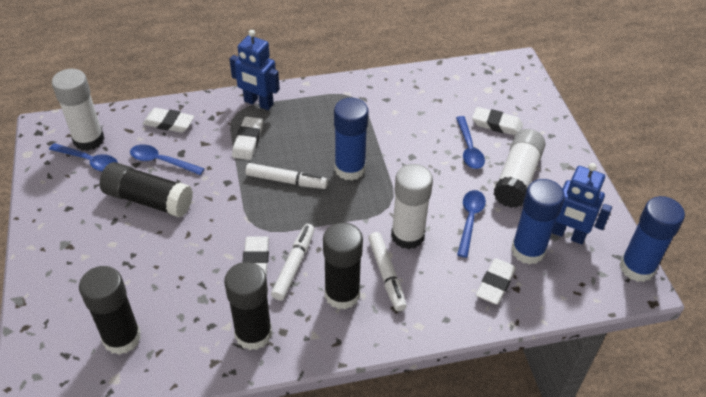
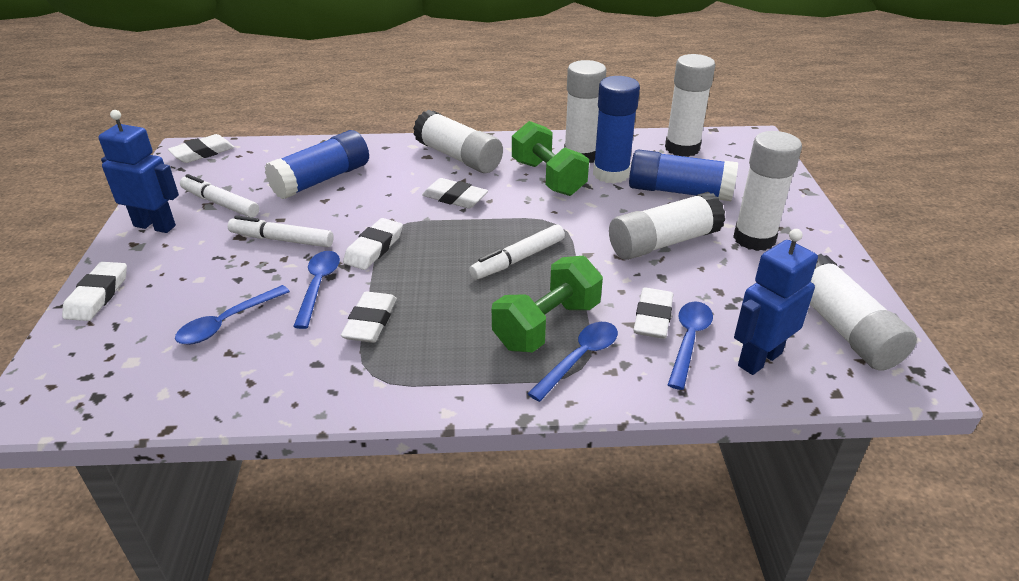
black glue stick: 4 -> 0
green dumbbell: 0 -> 2
white eraser: 5 -> 6
white glue stick: 3 -> 6

